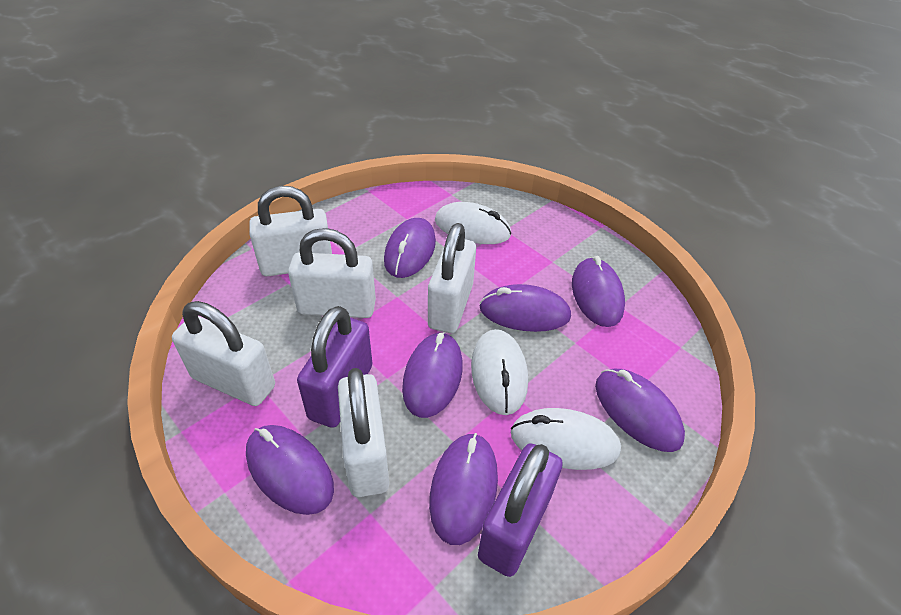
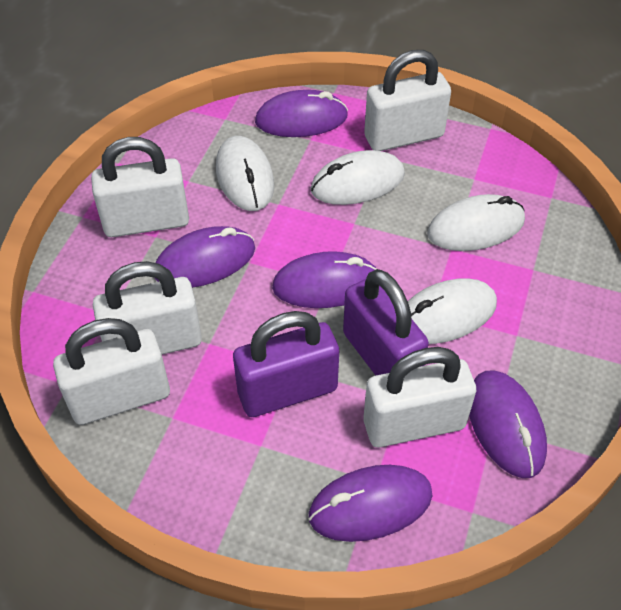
purple mouse: 7 -> 5
white mouse: 3 -> 4

